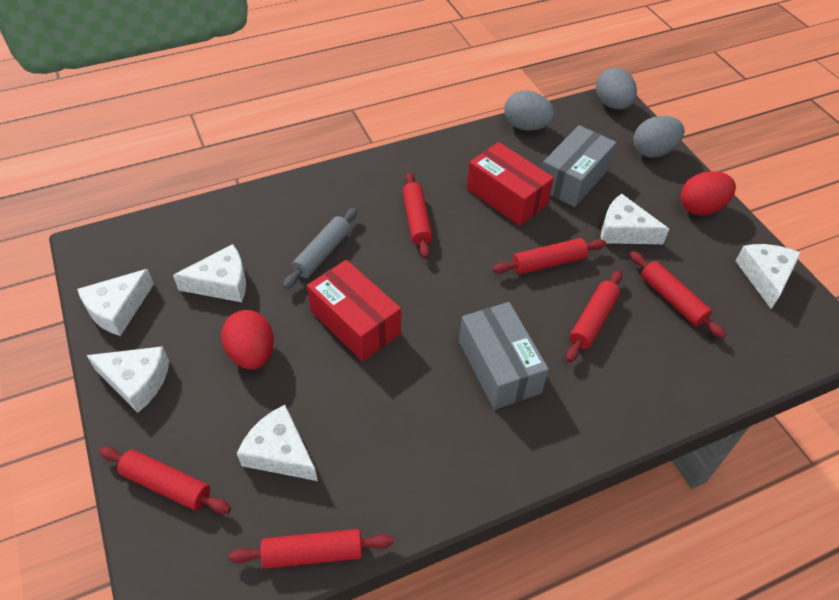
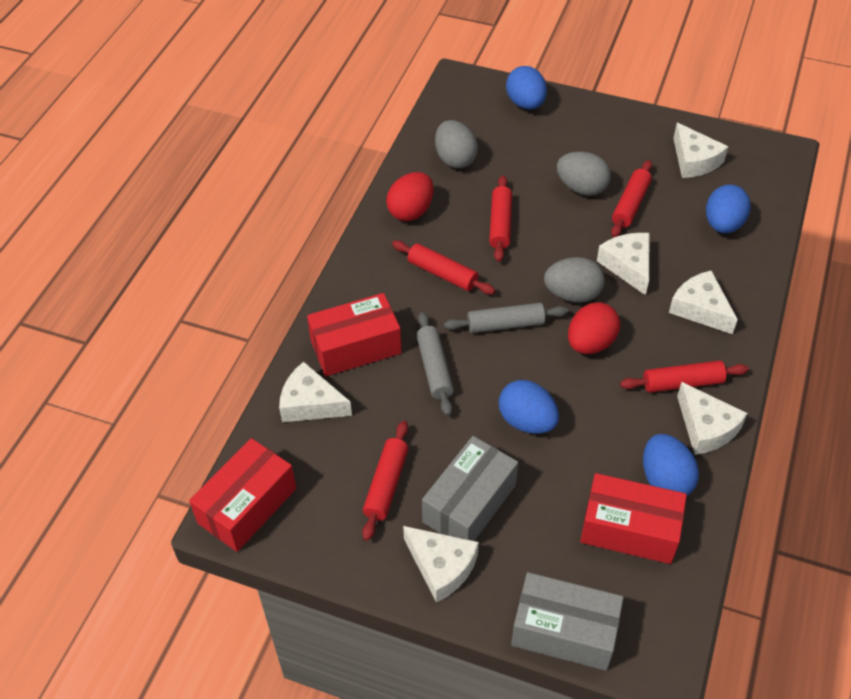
blue egg: 0 -> 4
grey rolling pin: 1 -> 2
red box: 2 -> 3
red rolling pin: 6 -> 5

